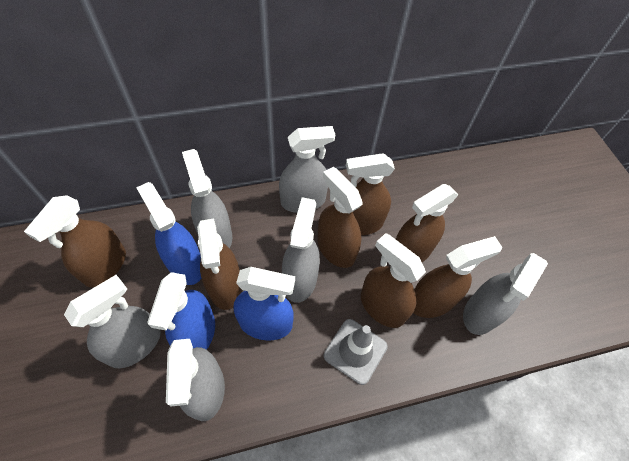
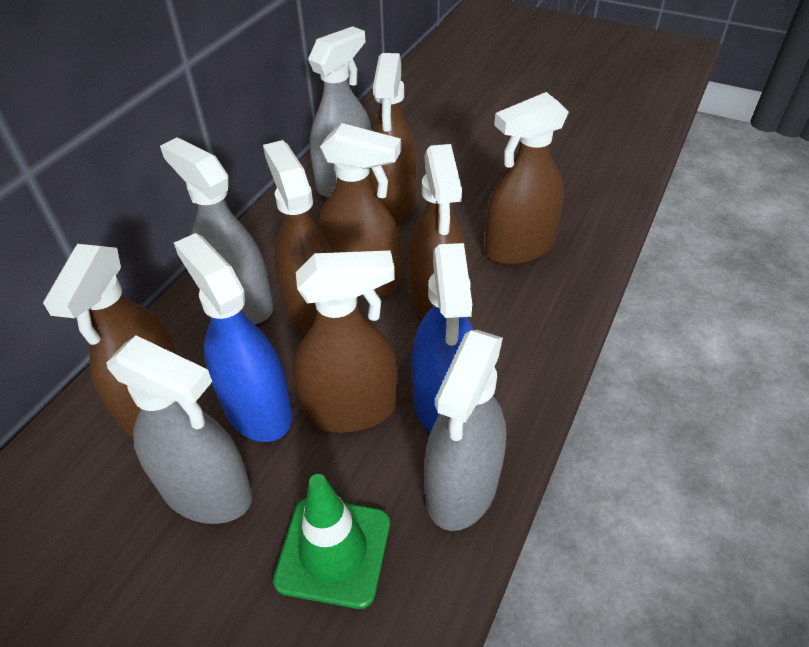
blue spray bottle: 3 -> 2
green traffic cone: 0 -> 1
grey spray bottle: 6 -> 4
grey traffic cone: 1 -> 0

